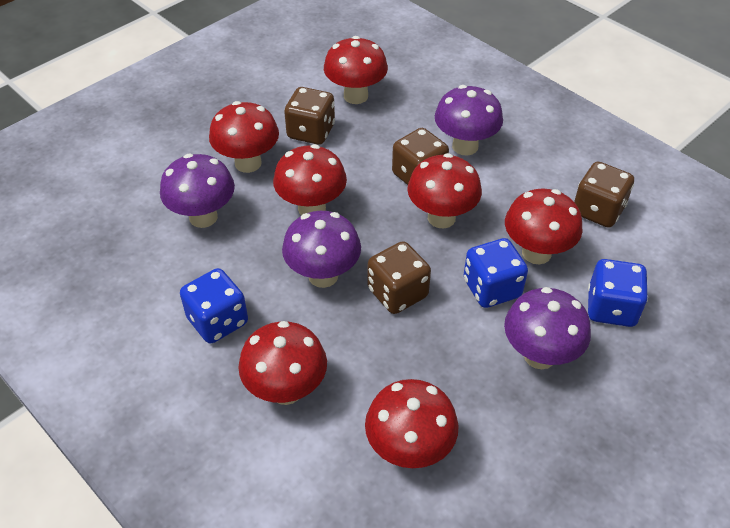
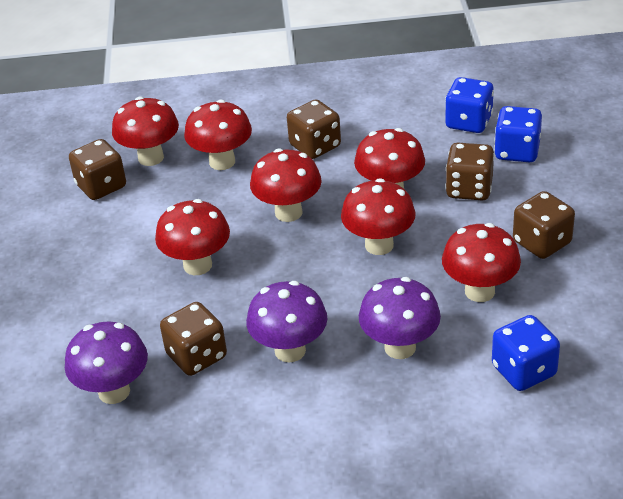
brown dice: 4 -> 5
purple mushroom: 4 -> 3

